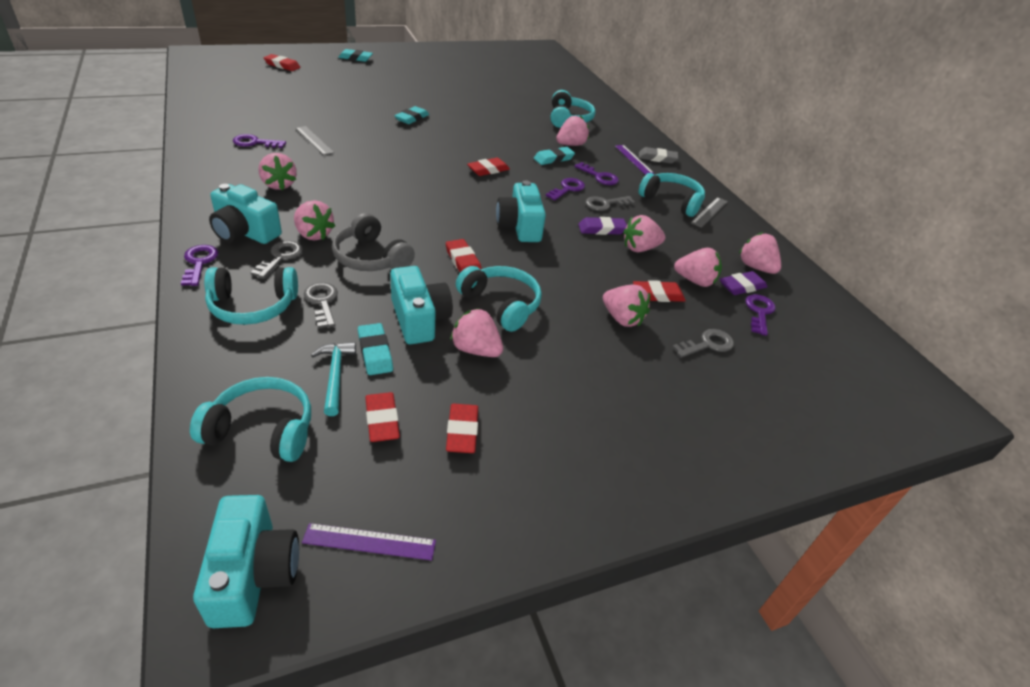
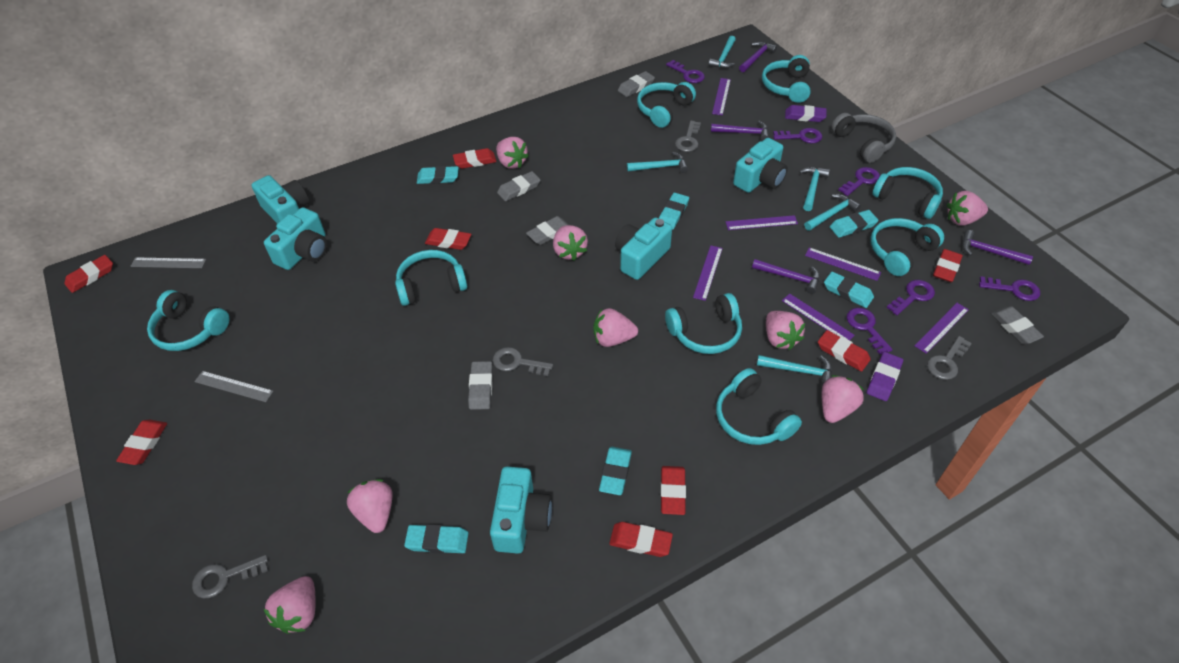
grey eraser: 1 -> 5
purple hammer: 0 -> 4
purple key: 5 -> 6
purple ruler: 2 -> 6
red eraser: 6 -> 8
turquoise camera: 4 -> 5
turquoise eraser: 4 -> 6
turquoise hammer: 1 -> 5
turquoise headphones: 5 -> 8

